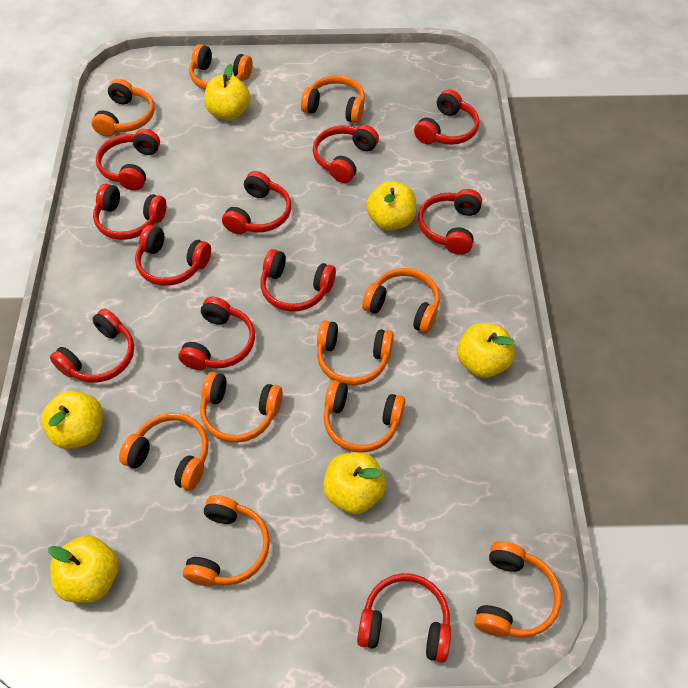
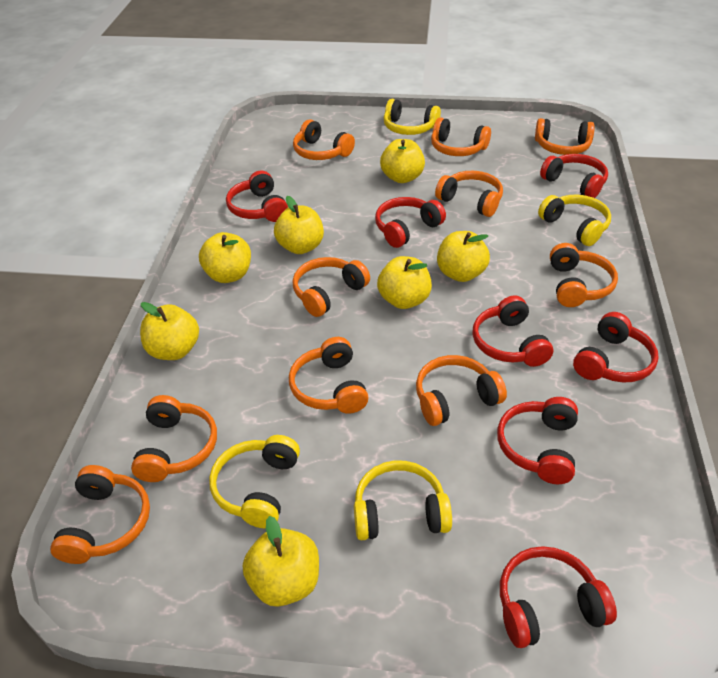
red headphones: 11 -> 7
yellow apple: 6 -> 7
yellow headphones: 0 -> 4

